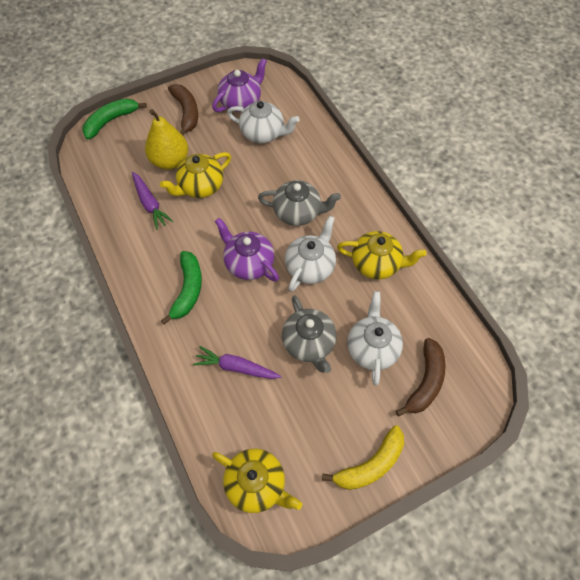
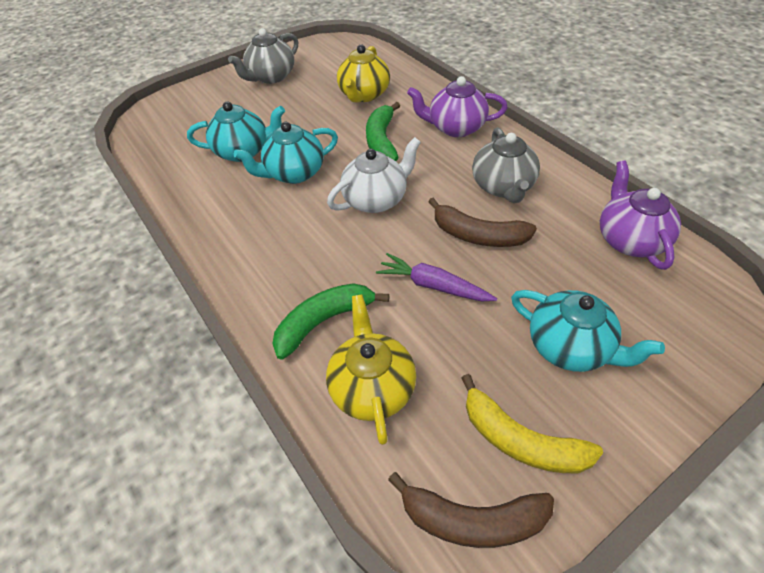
purple carrot: 2 -> 1
turquoise teapot: 0 -> 3
white teapot: 3 -> 1
yellow pear: 1 -> 0
yellow teapot: 3 -> 2

